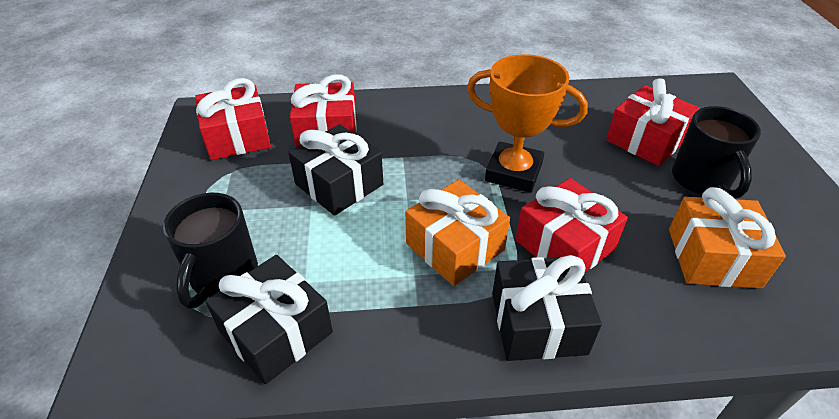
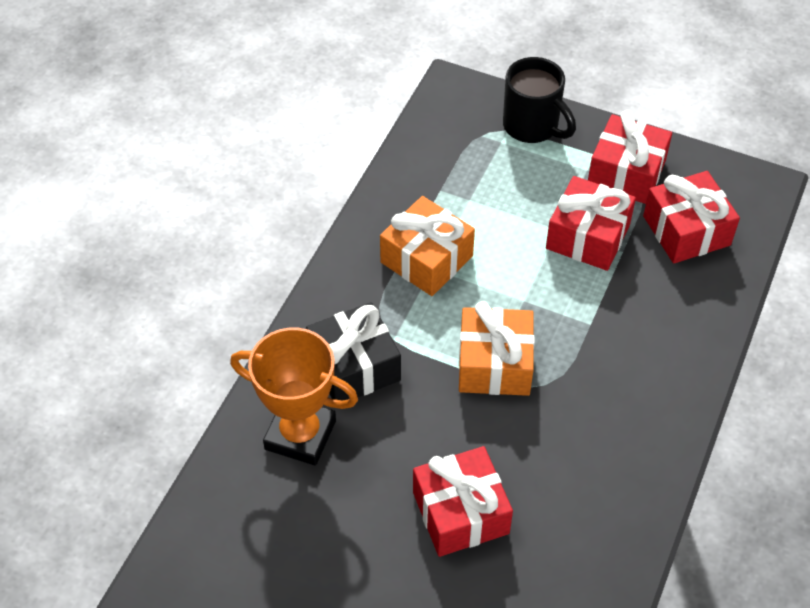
black gift: 3 -> 1
black mug: 2 -> 1

